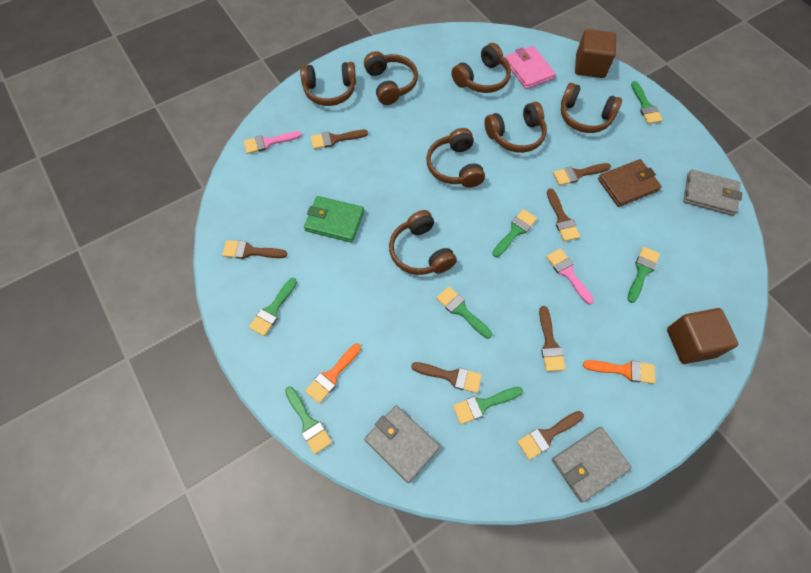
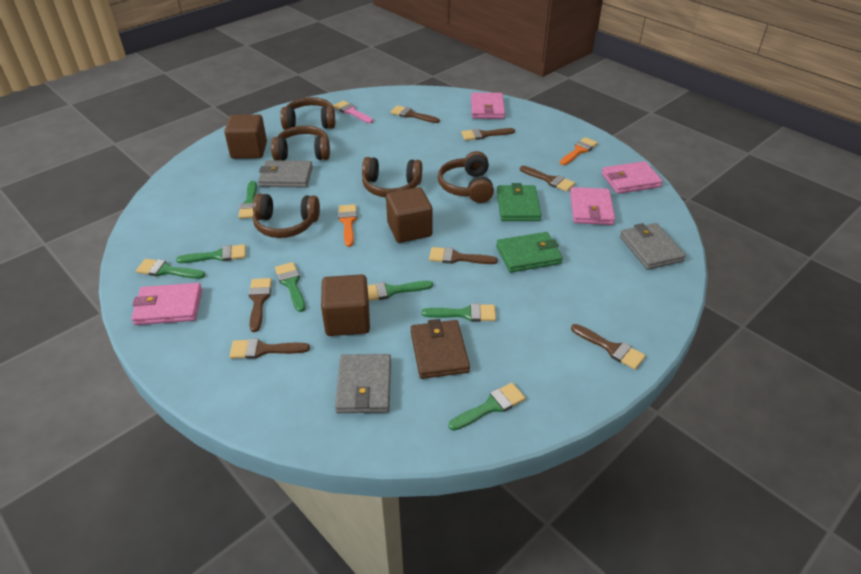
brown cube: 2 -> 3
brown headphones: 7 -> 5
green wallet: 1 -> 2
pink brush: 2 -> 1
pink wallet: 1 -> 4

